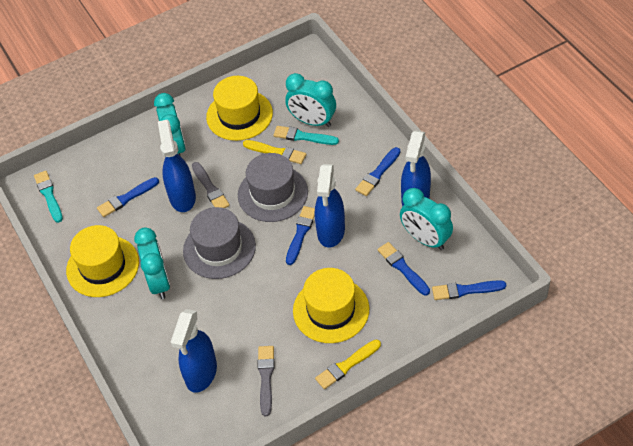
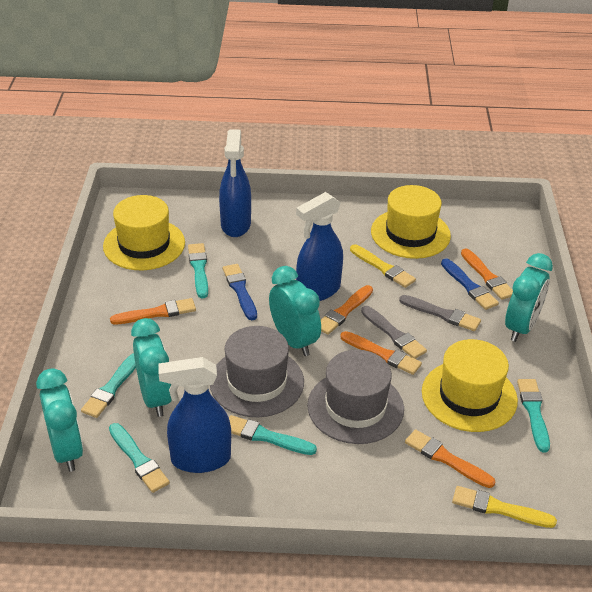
blue brush: 5 -> 2
blue spray bottle: 4 -> 3
orange brush: 0 -> 5
turquoise brush: 2 -> 5

